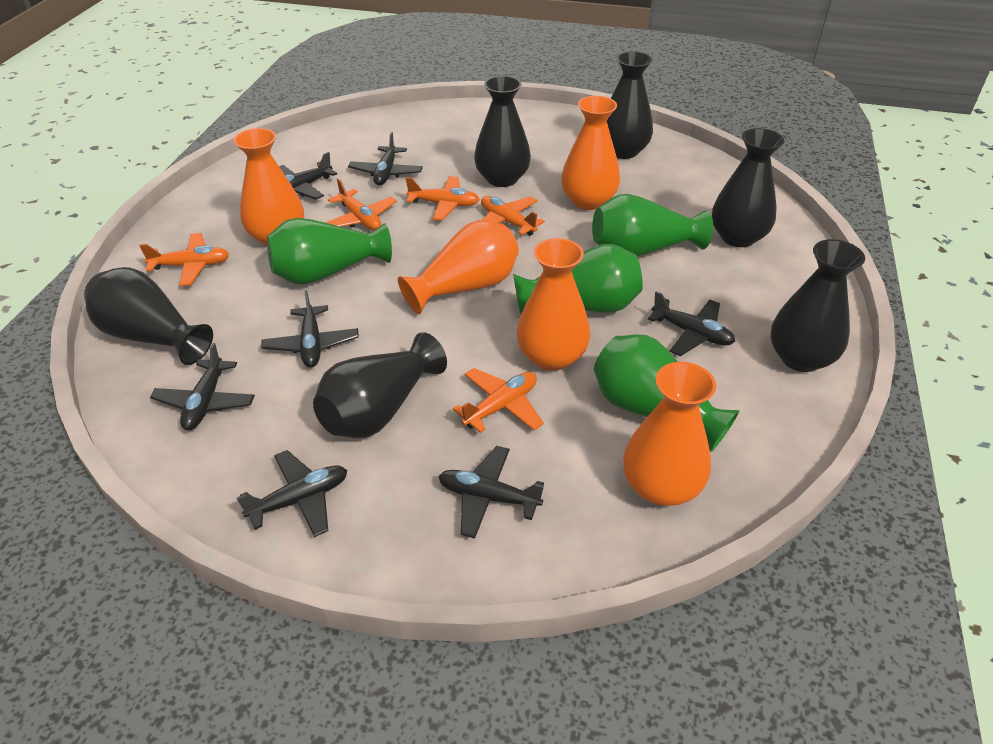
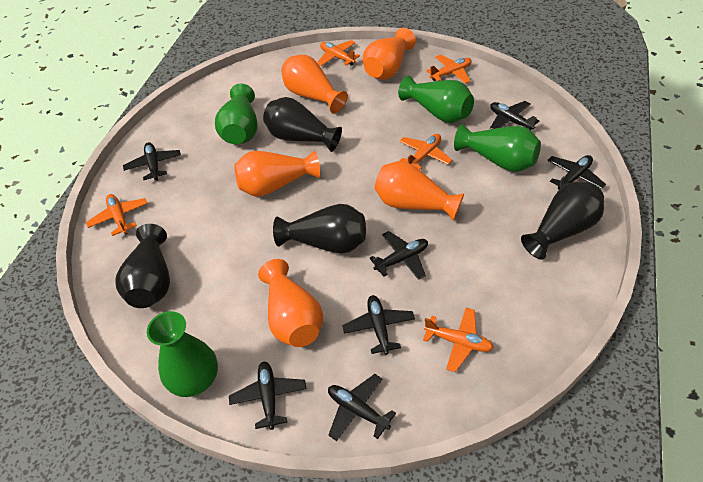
black vase: 6 -> 4

